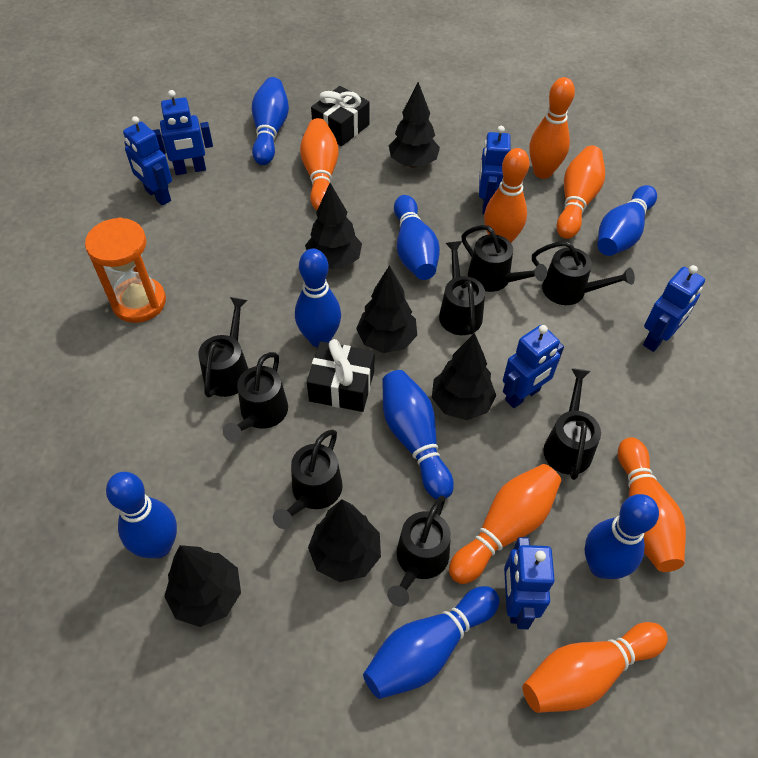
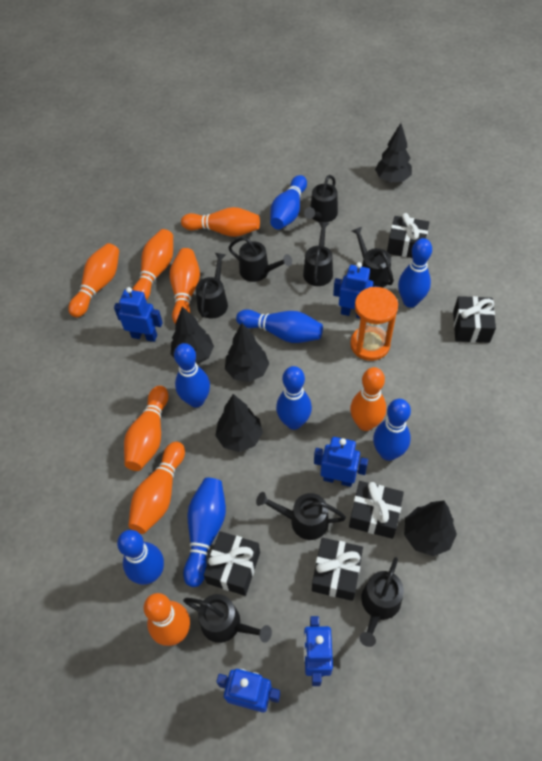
black gift: 2 -> 5
black tree: 6 -> 5
blue robot: 6 -> 5
orange bowling pin: 7 -> 8

